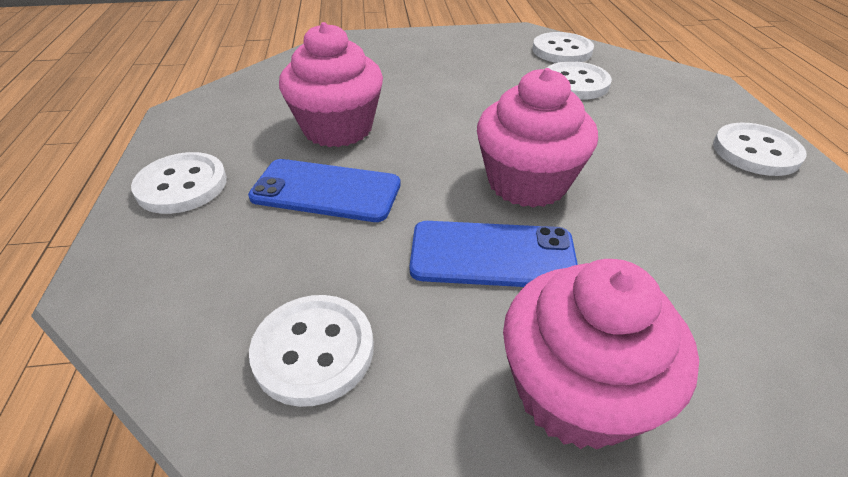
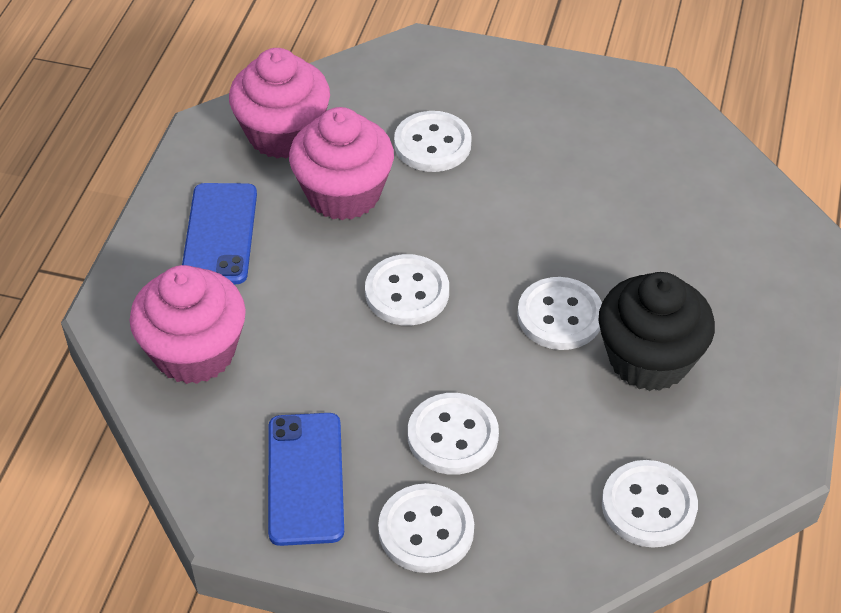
black cupcake: 0 -> 1
white button: 5 -> 6

